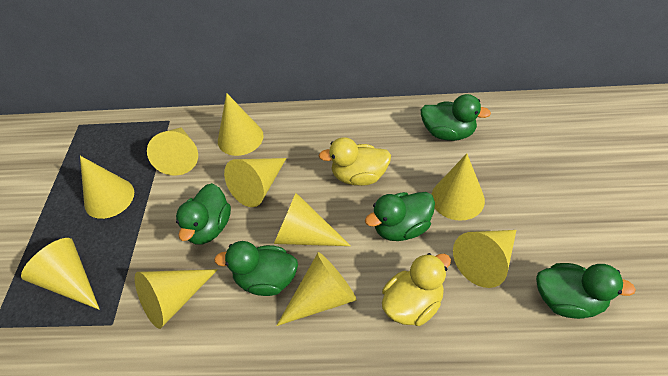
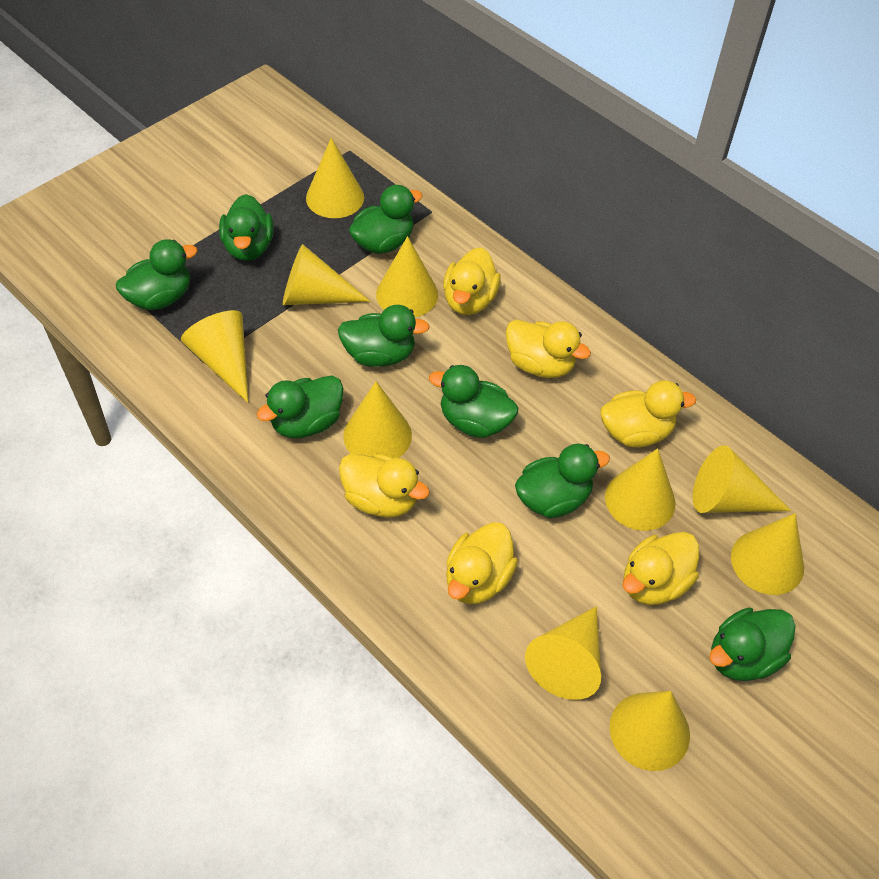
green duck: 5 -> 8
yellow duck: 2 -> 6

